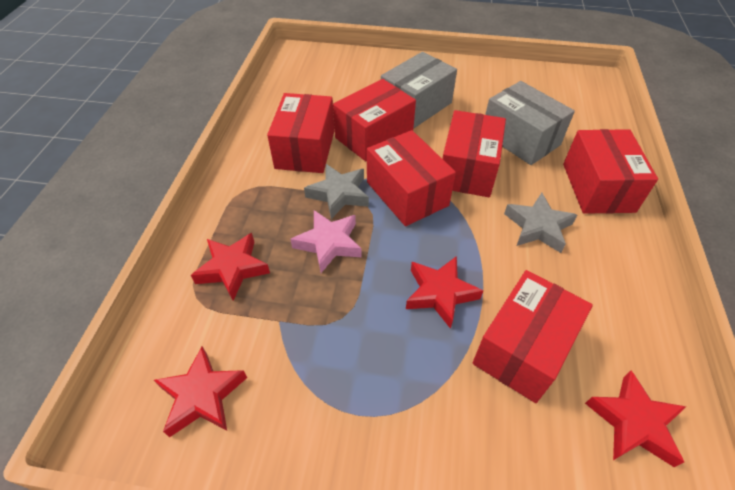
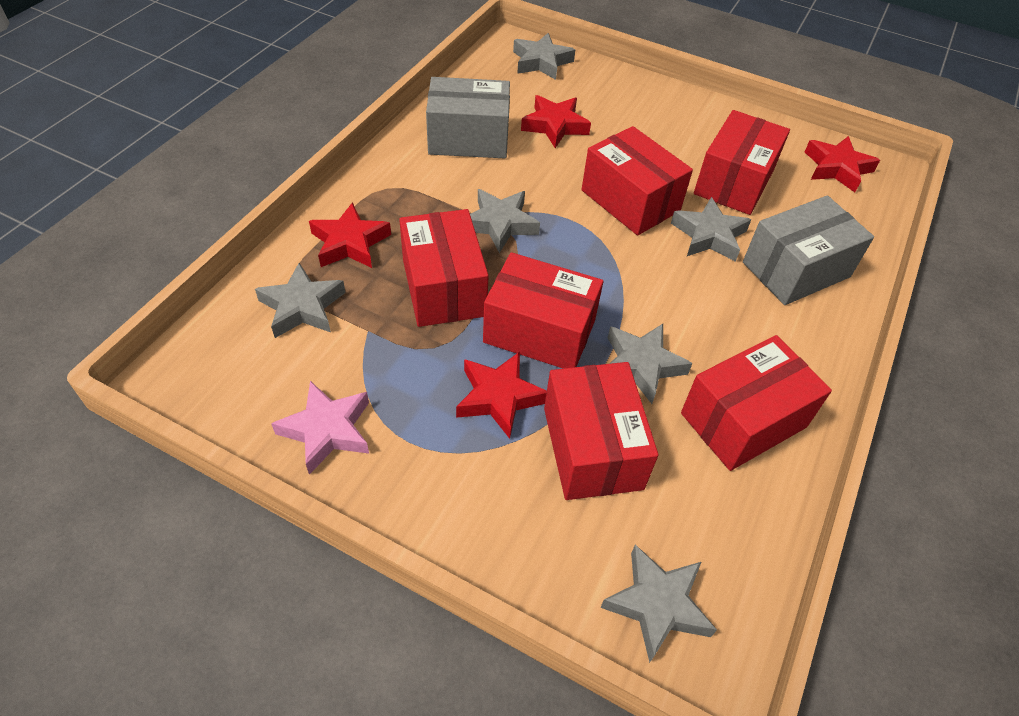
grey star: 2 -> 6

